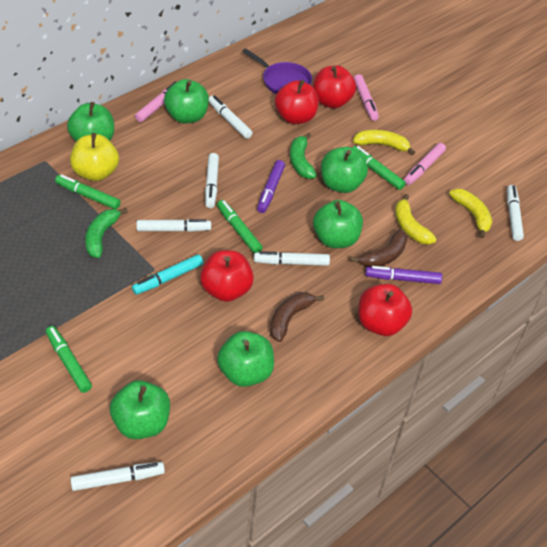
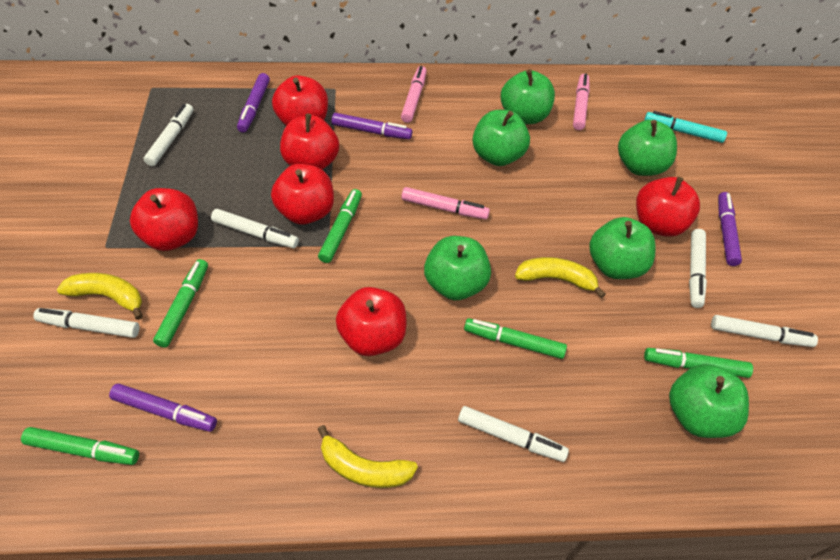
brown banana: 2 -> 0
green banana: 2 -> 0
green marker: 4 -> 5
purple marker: 2 -> 4
purple pan: 1 -> 0
red apple: 4 -> 6
yellow apple: 1 -> 0

